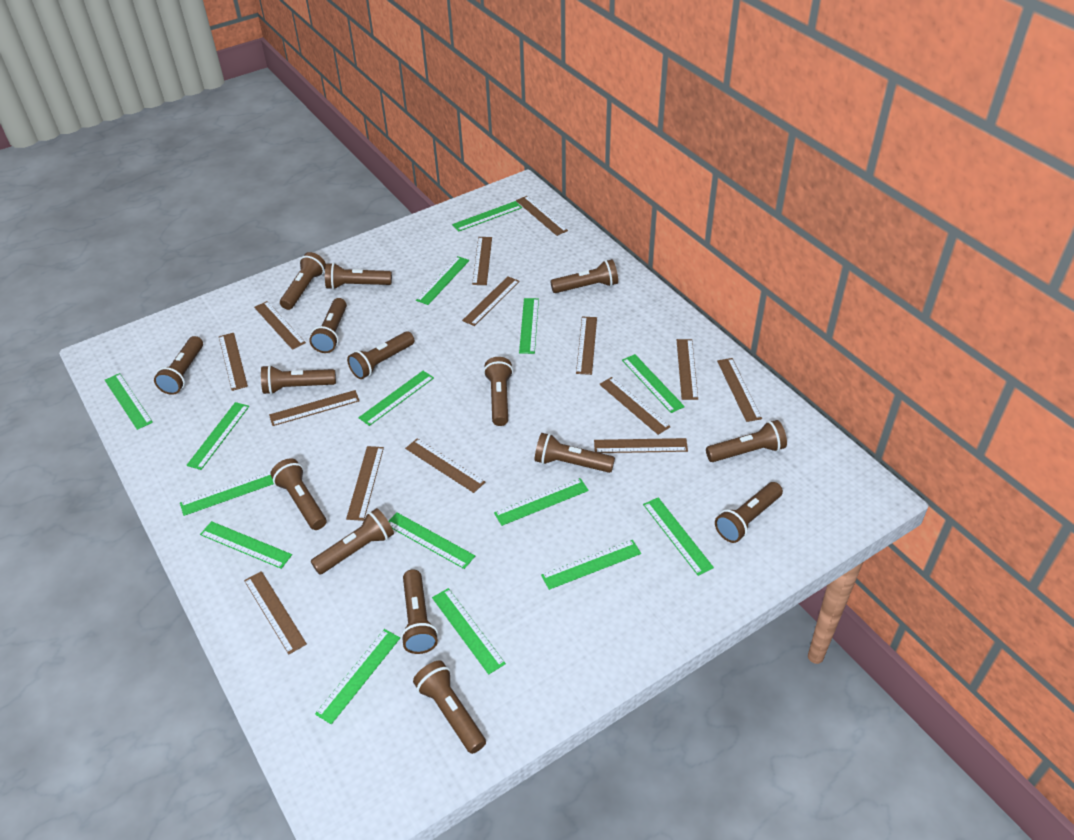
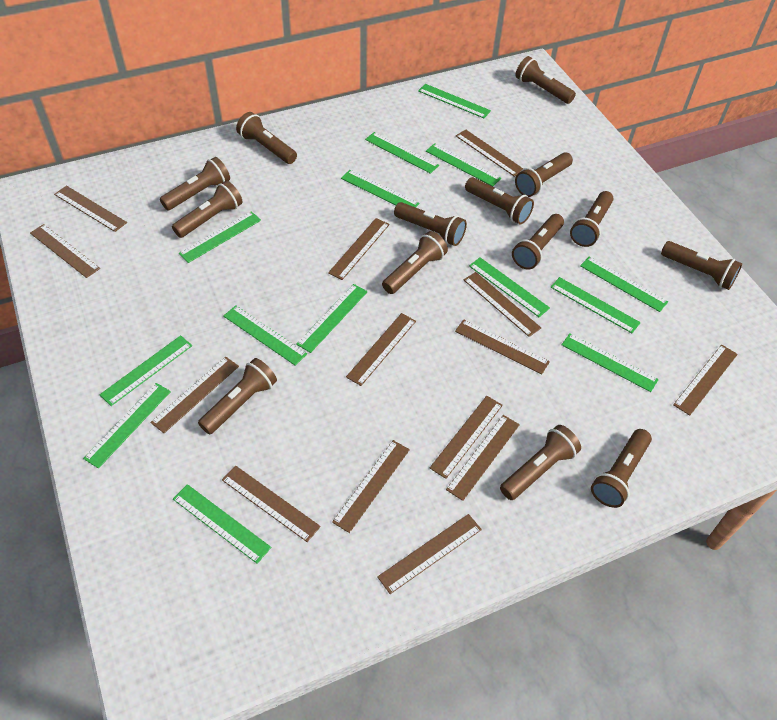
brown flashlight: 15 -> 14
green ruler: 15 -> 14

